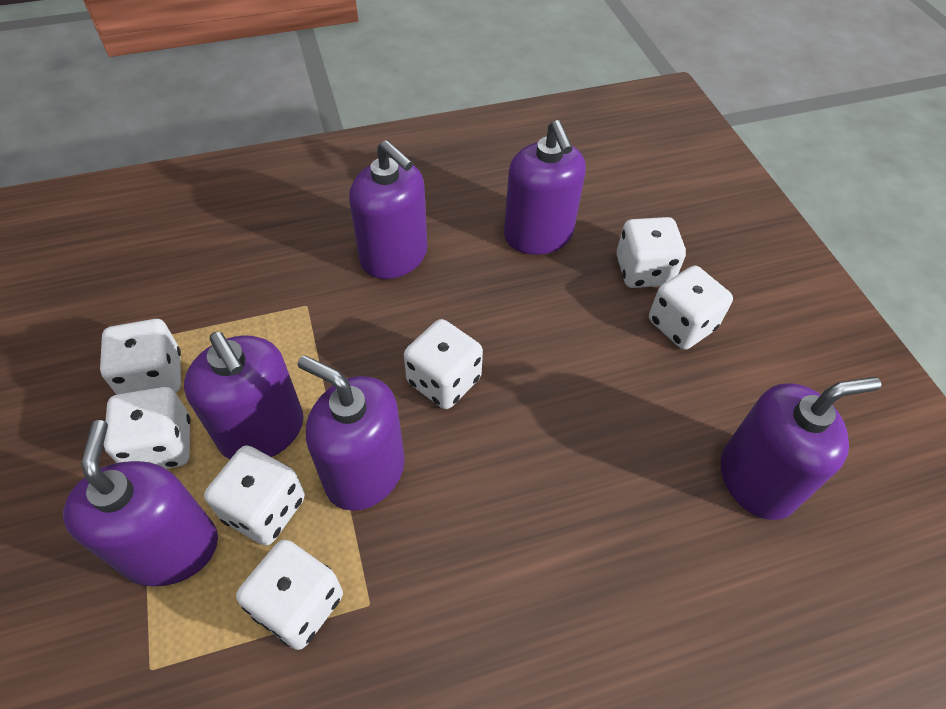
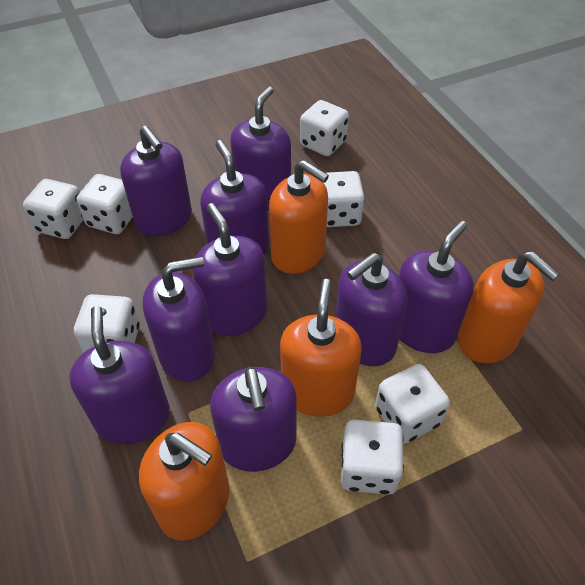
orange soap dispenser: 0 -> 4
purple soap dispenser: 6 -> 9

